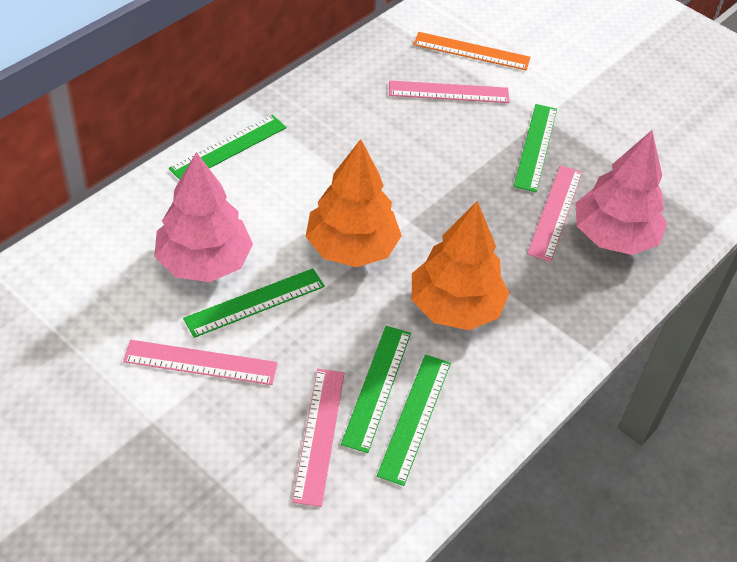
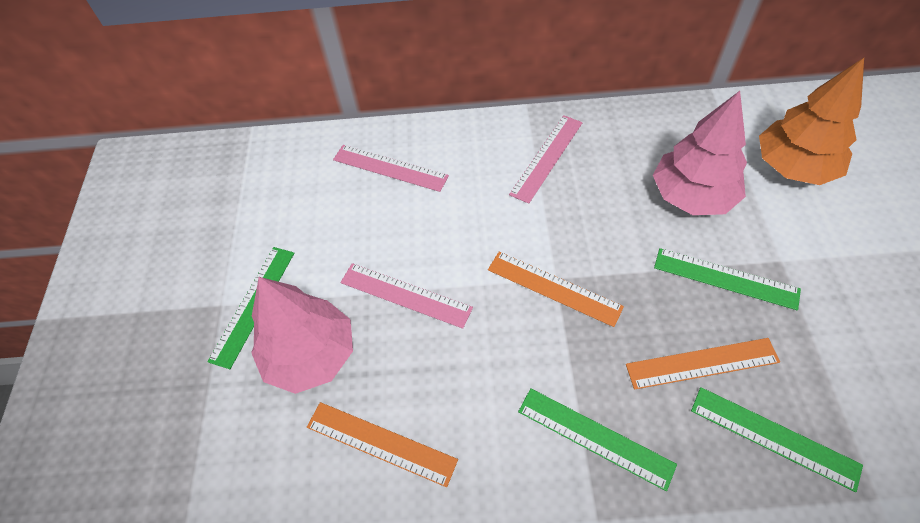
green ruler: 5 -> 4
orange ruler: 1 -> 3
orange tree: 2 -> 1
pink ruler: 4 -> 3

